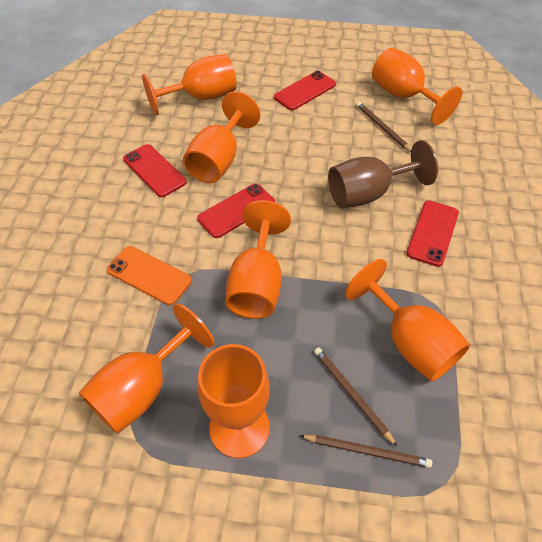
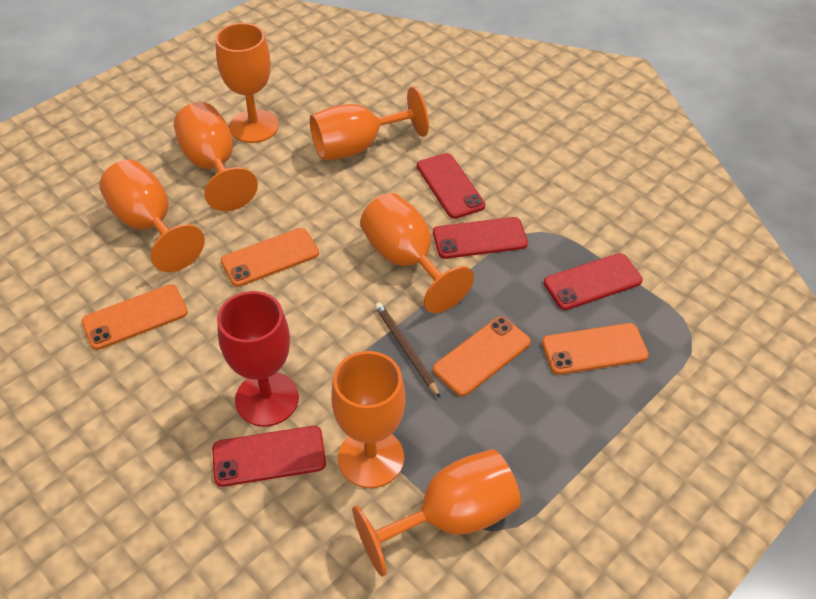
brown goblet: 1 -> 0
brown pencil: 3 -> 1
orange phone: 1 -> 4
red goblet: 0 -> 1

